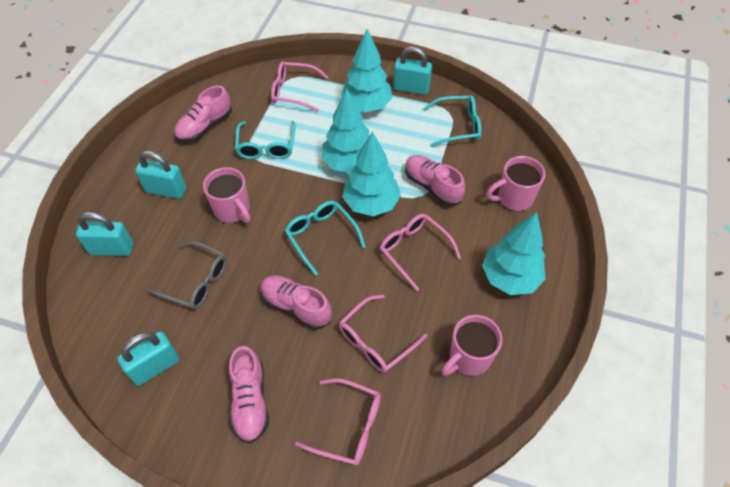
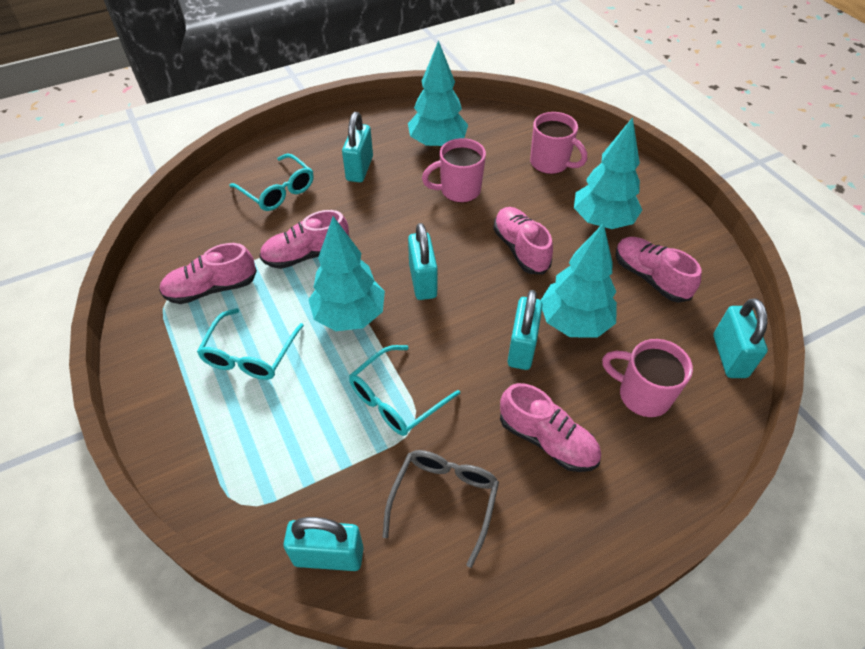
pink glasses: 4 -> 0
pink shoe: 4 -> 5
turquoise padlock: 4 -> 5

